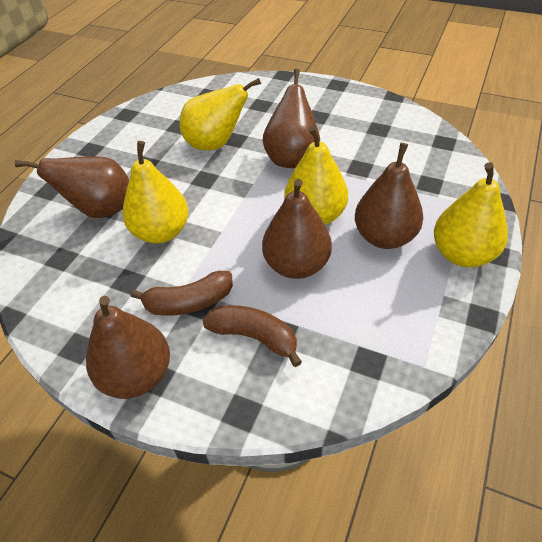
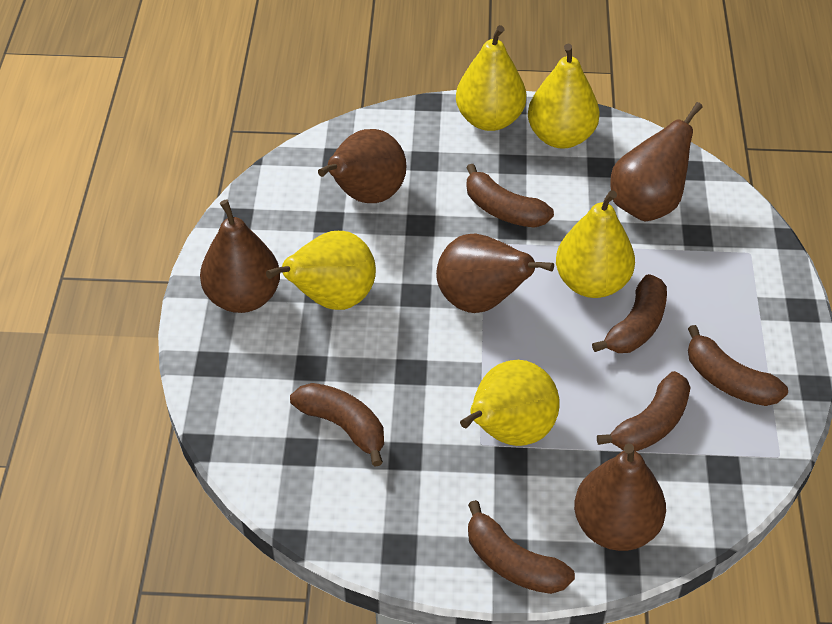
brown banana: 2 -> 6
yellow pear: 4 -> 5

